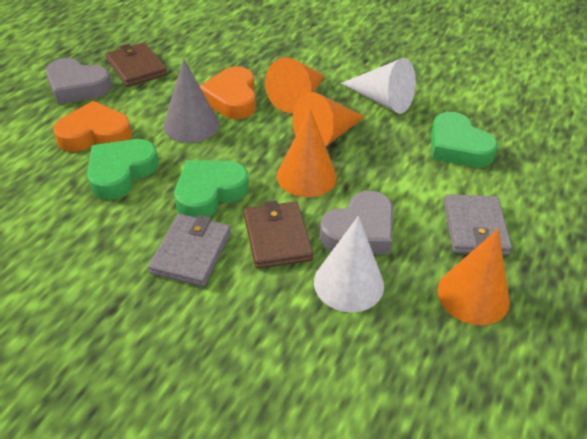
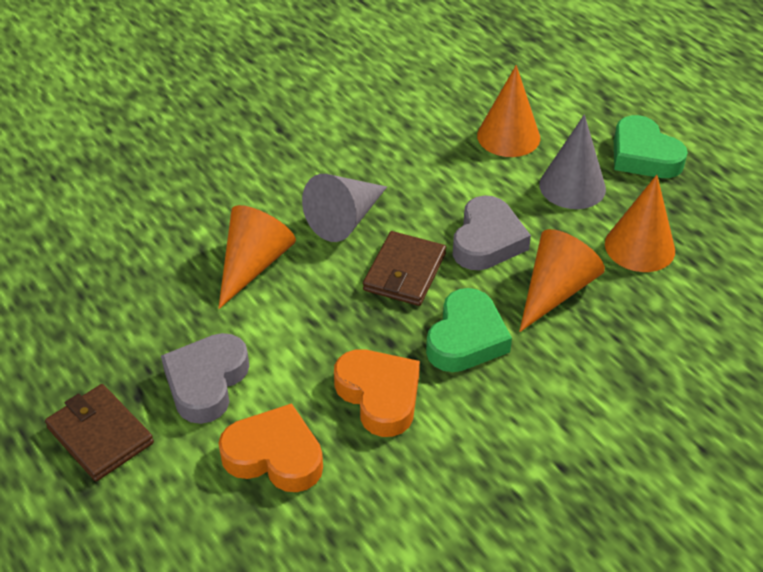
green heart: 3 -> 2
grey cone: 1 -> 2
grey wallet: 2 -> 0
white cone: 2 -> 0

